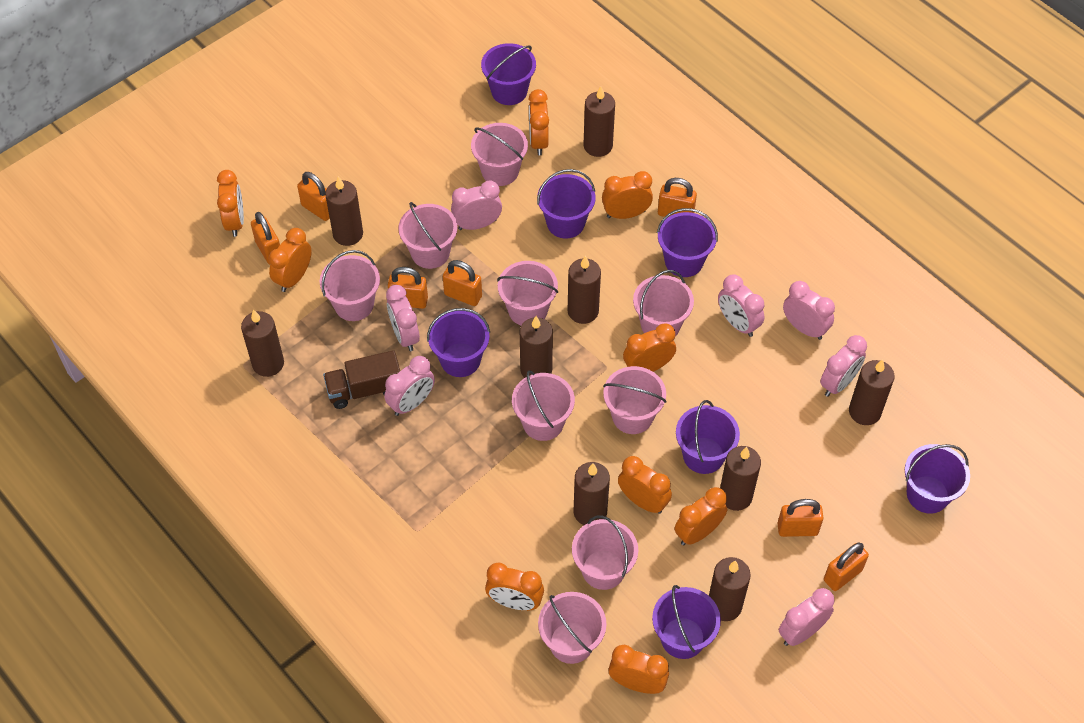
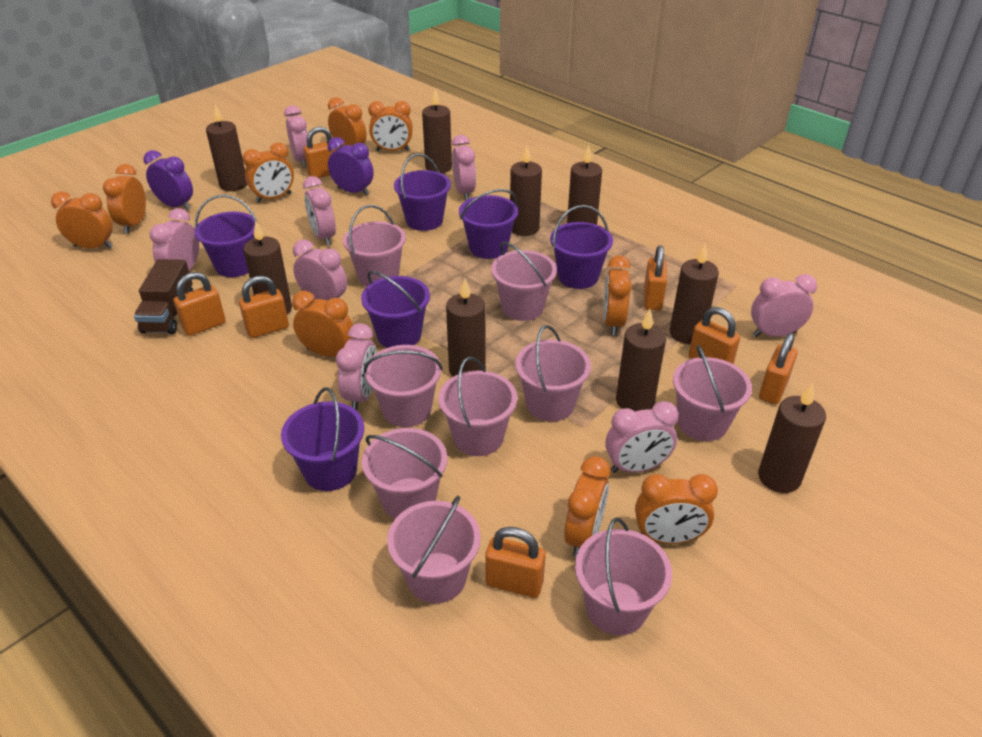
pink clock: 7 -> 8
purple bucket: 7 -> 6
purple clock: 0 -> 2

